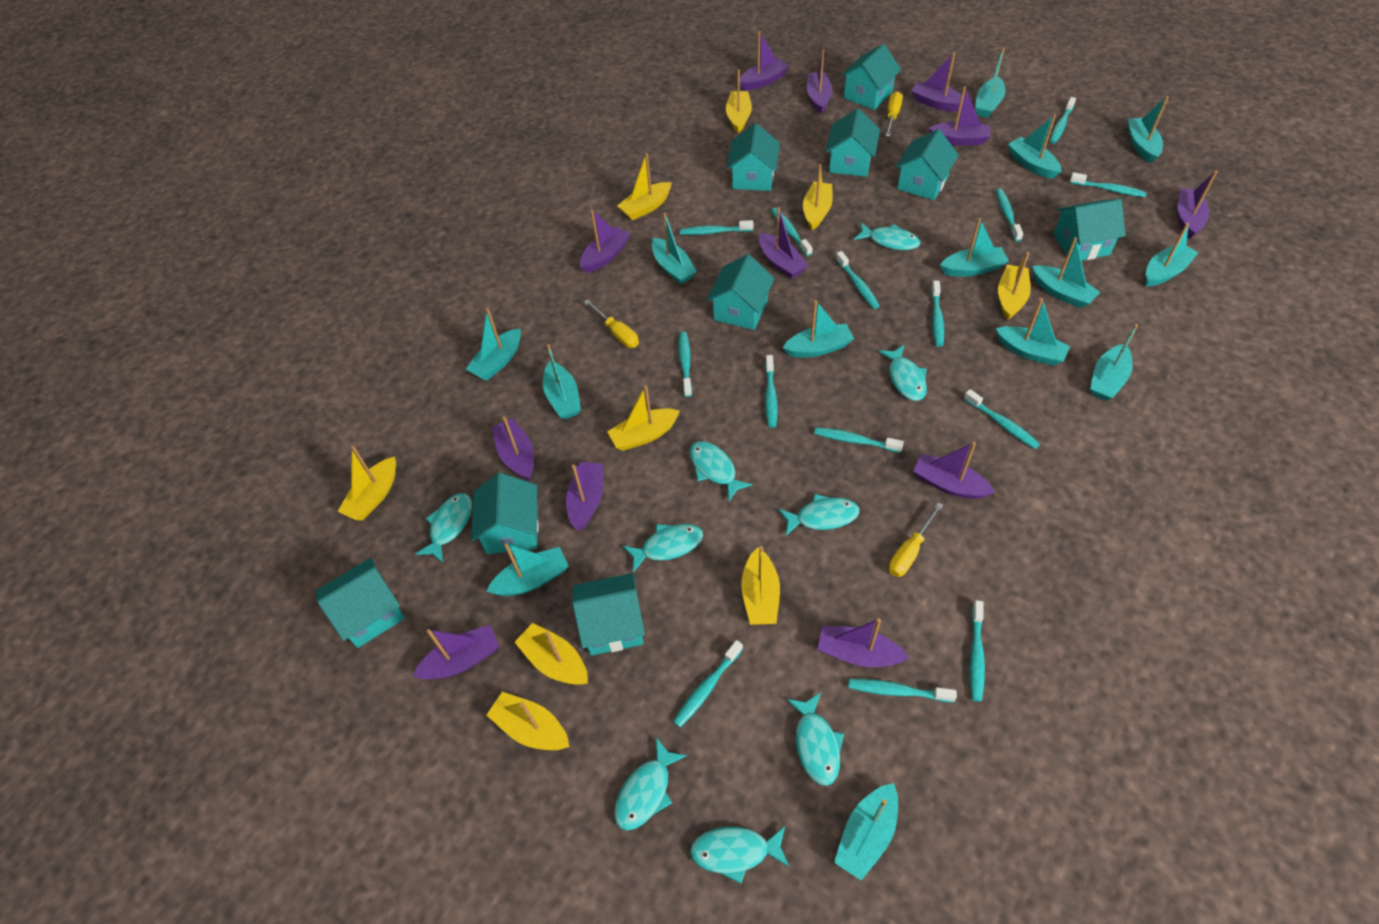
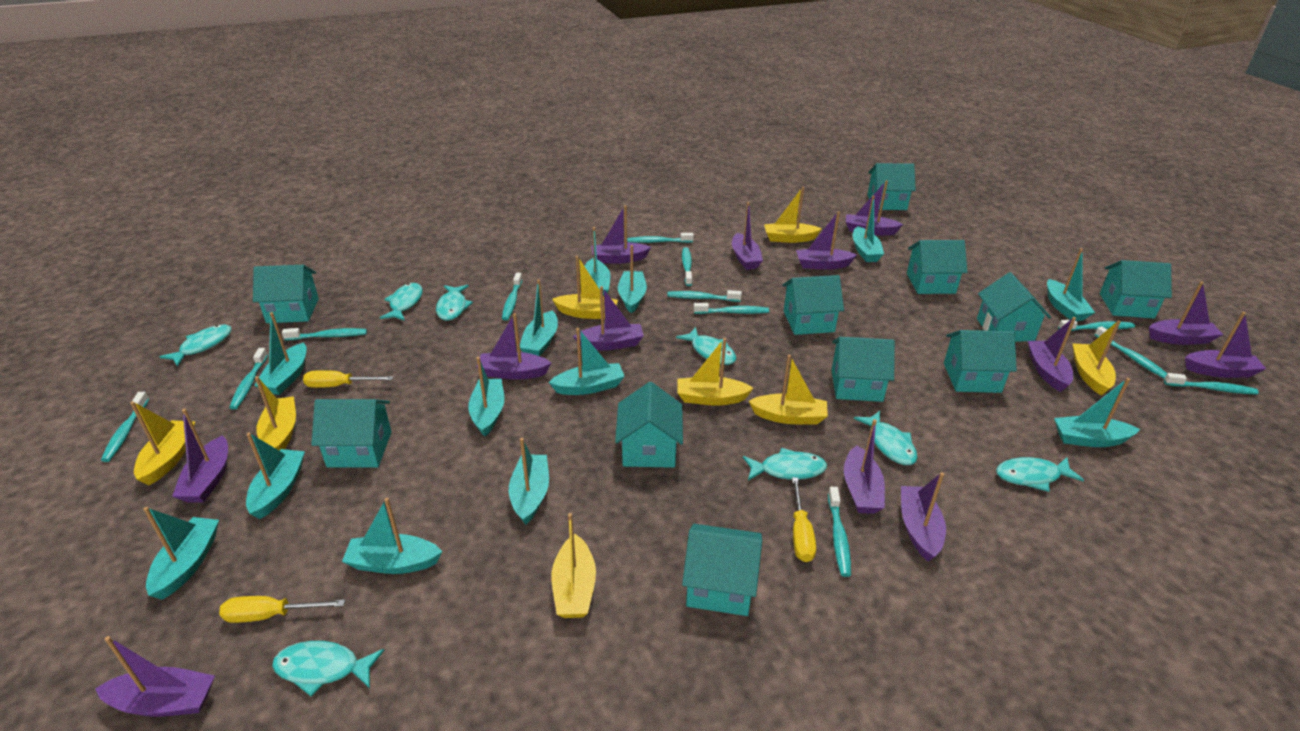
purple boat: 12 -> 13
turquoise boat: 14 -> 13
turquoise fish: 9 -> 8
turquoise house: 9 -> 11
turquoise toothbrush: 14 -> 12
yellow boat: 9 -> 8

